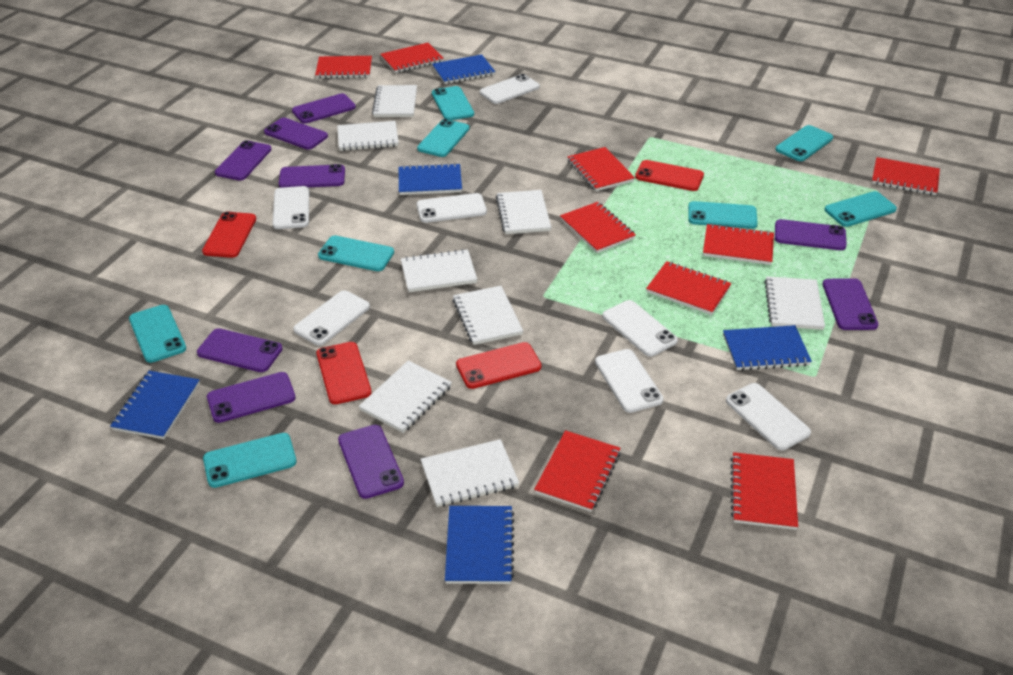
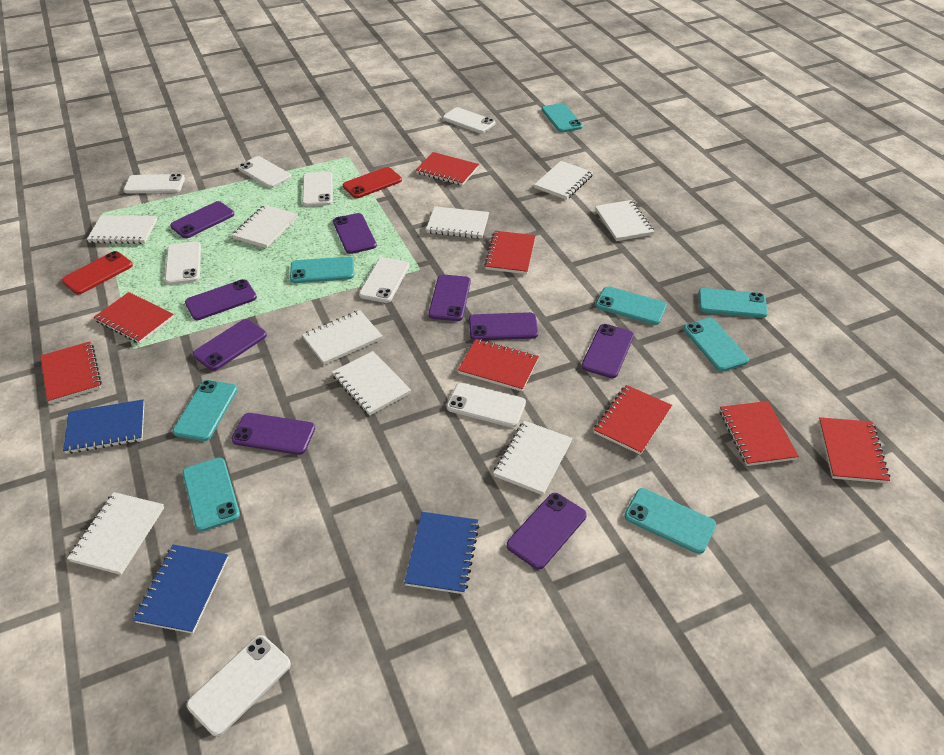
blue notebook: 5 -> 3
red notebook: 9 -> 8
red phone: 4 -> 2
white notebook: 8 -> 9
white phone: 7 -> 8

